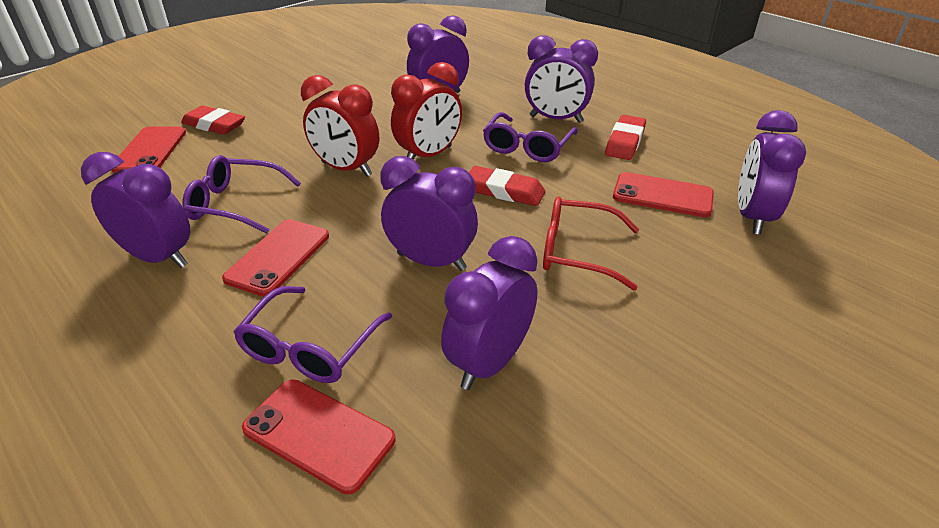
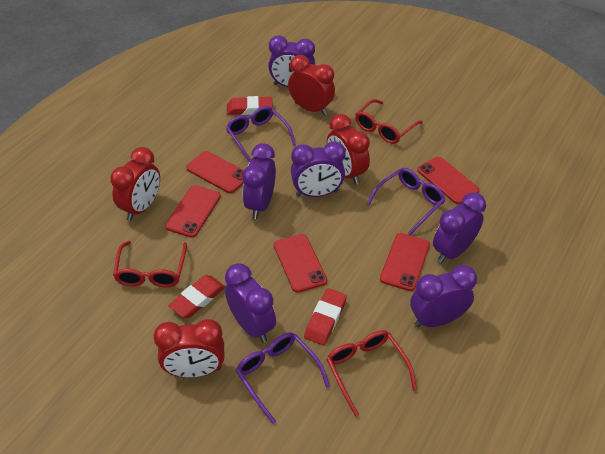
red clock: 2 -> 4
red glasses: 1 -> 3
red phone: 4 -> 5

